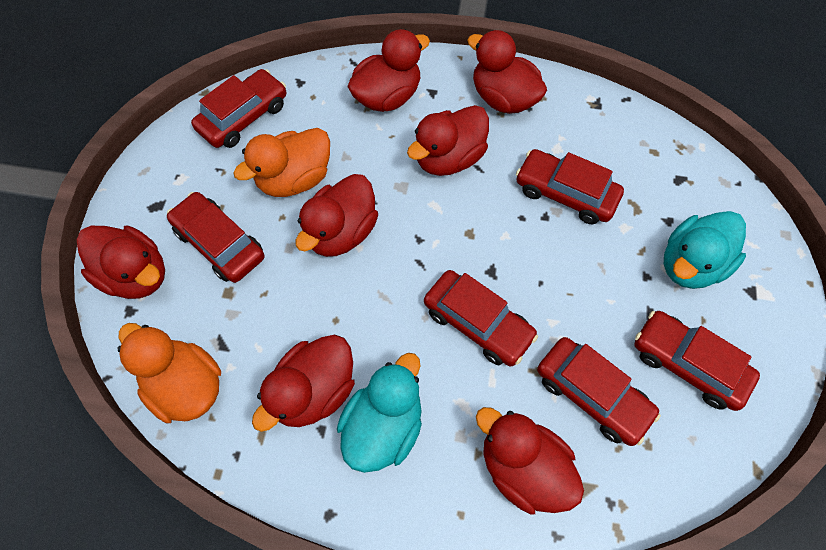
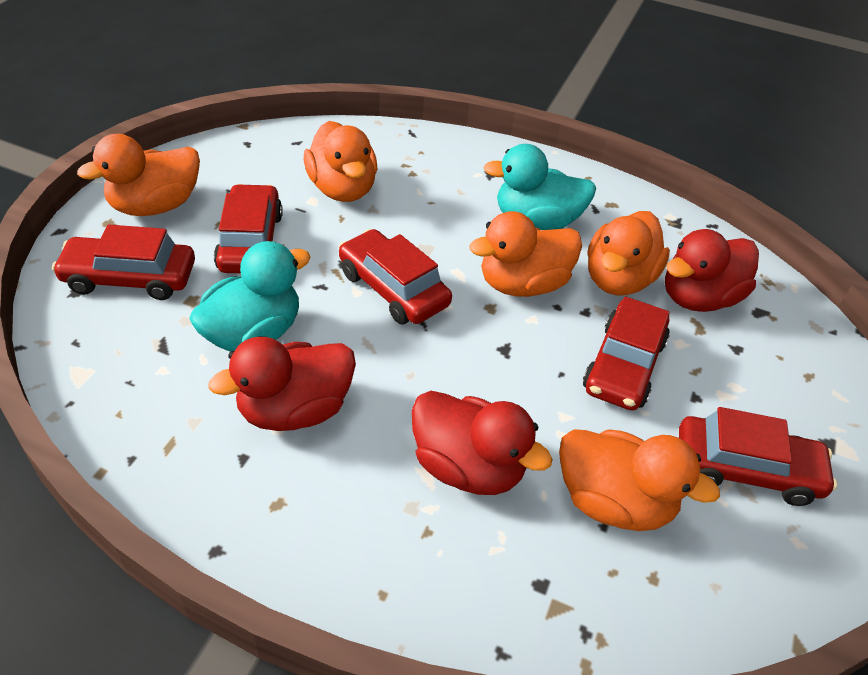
orange duck: 2 -> 5
red car: 6 -> 5
red duck: 7 -> 3

